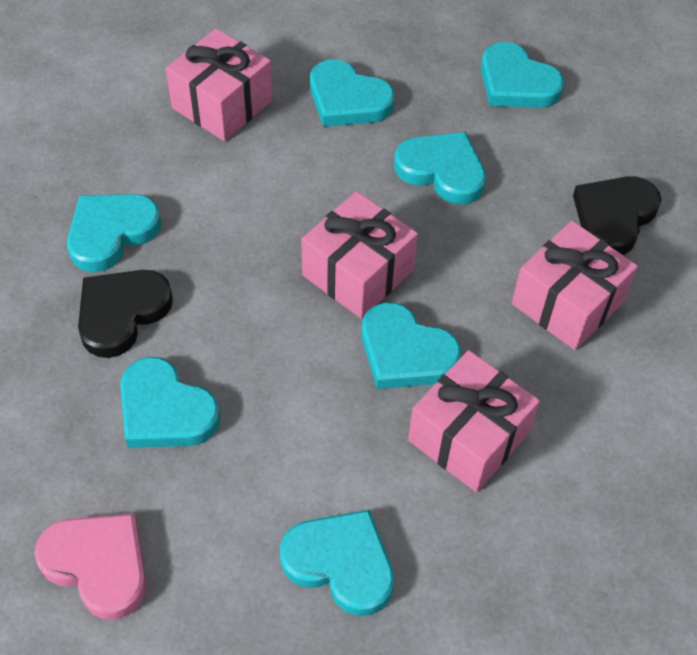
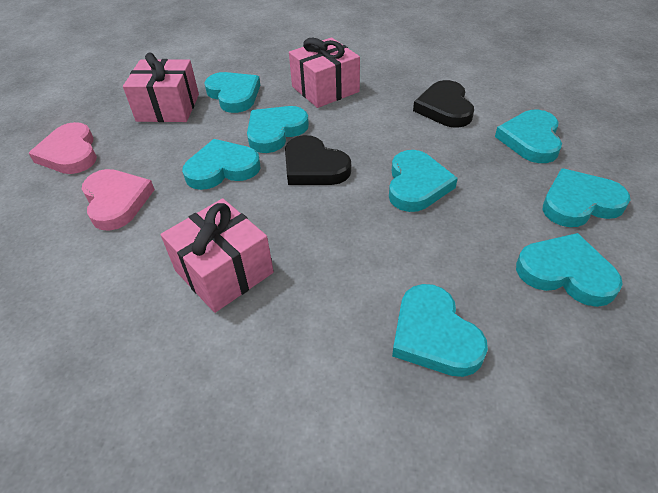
pink gift: 4 -> 3
pink heart: 1 -> 2
turquoise heart: 7 -> 8

